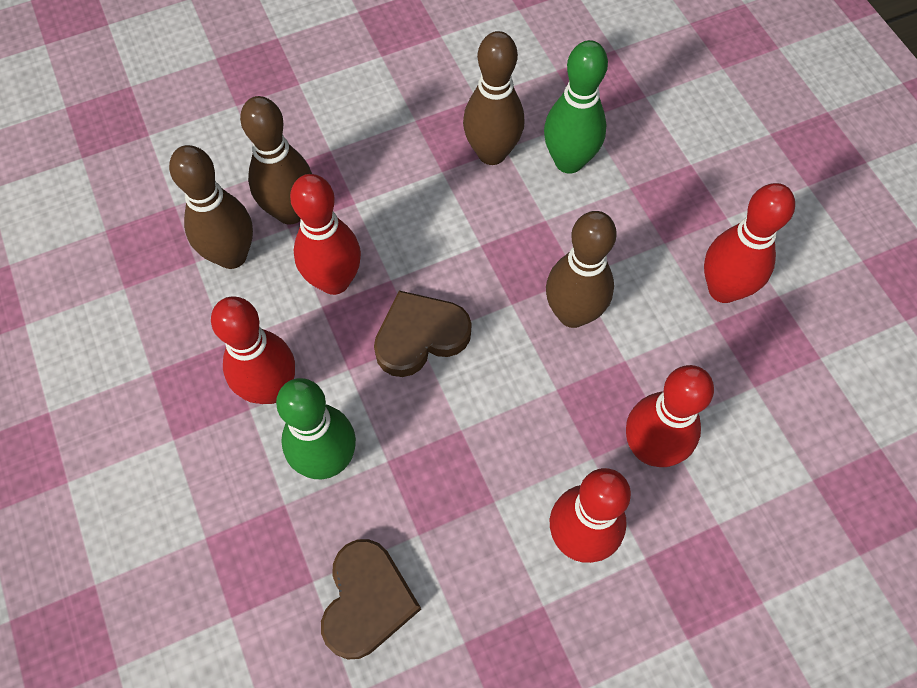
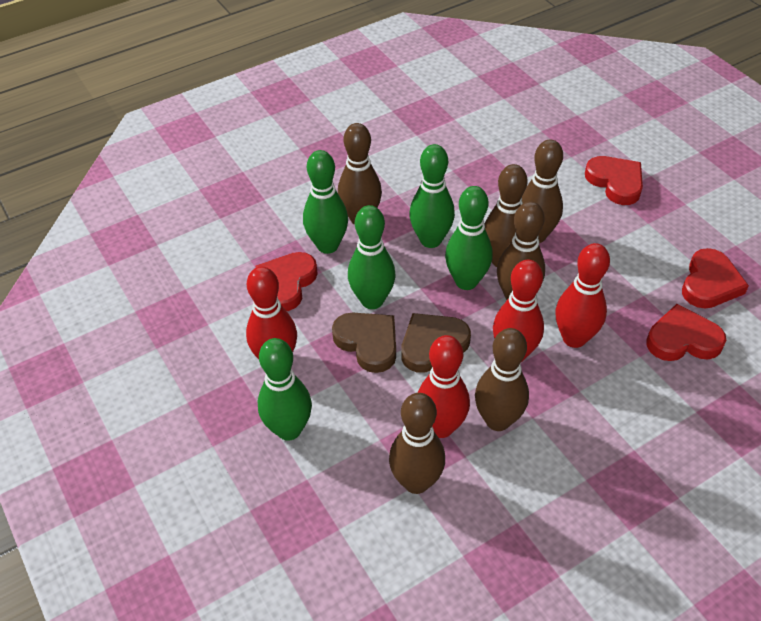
brown bowling pin: 4 -> 6
green bowling pin: 2 -> 5
red bowling pin: 5 -> 4
red heart: 0 -> 4

